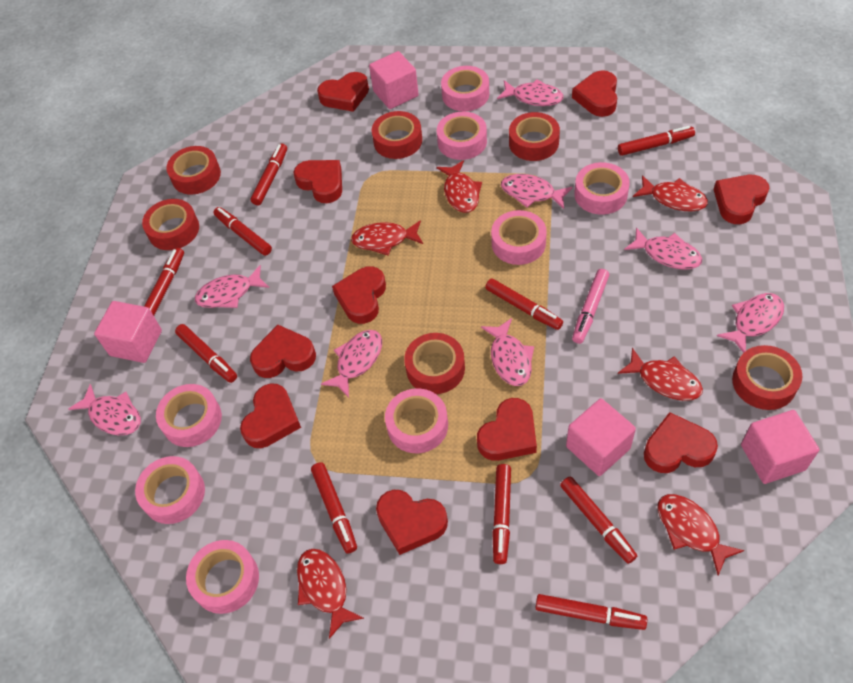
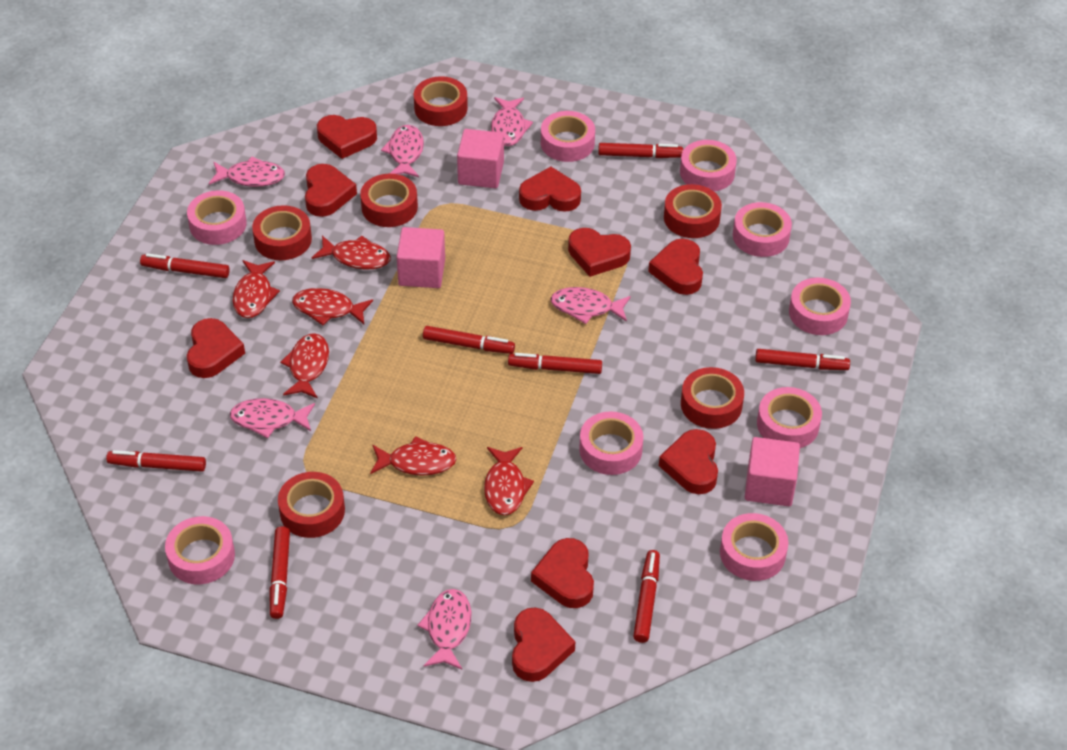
pink cube: 4 -> 3
pink fish: 8 -> 6
pink marker: 1 -> 0
pink tape: 8 -> 9
red heart: 10 -> 9
red marker: 10 -> 8

